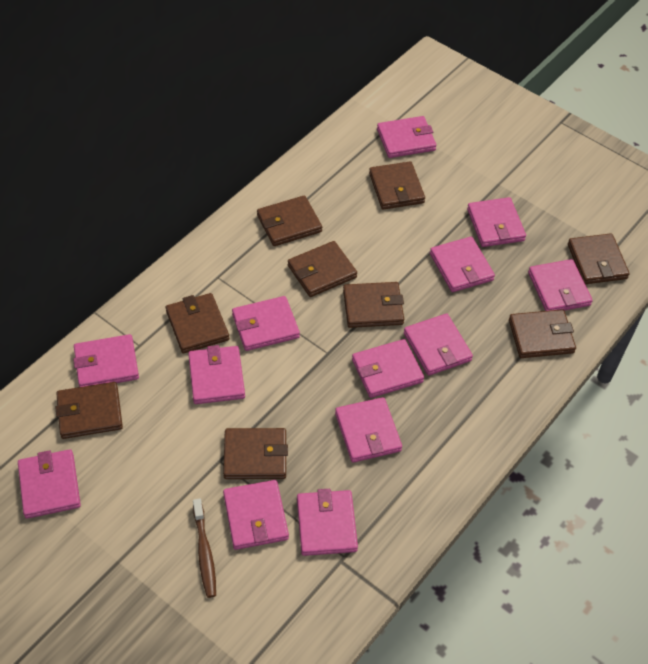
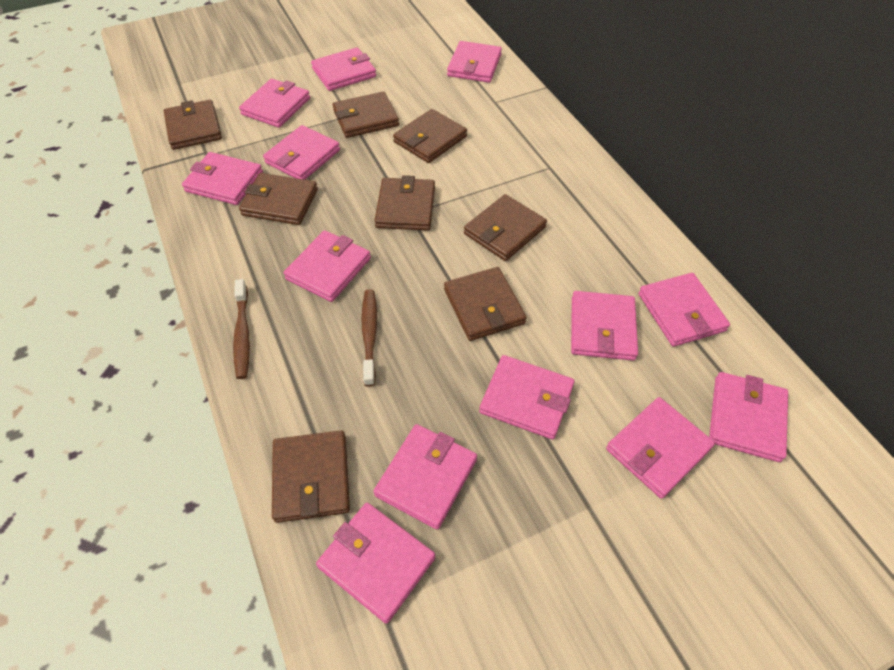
brown toothbrush: 1 -> 2
brown wallet: 9 -> 8

